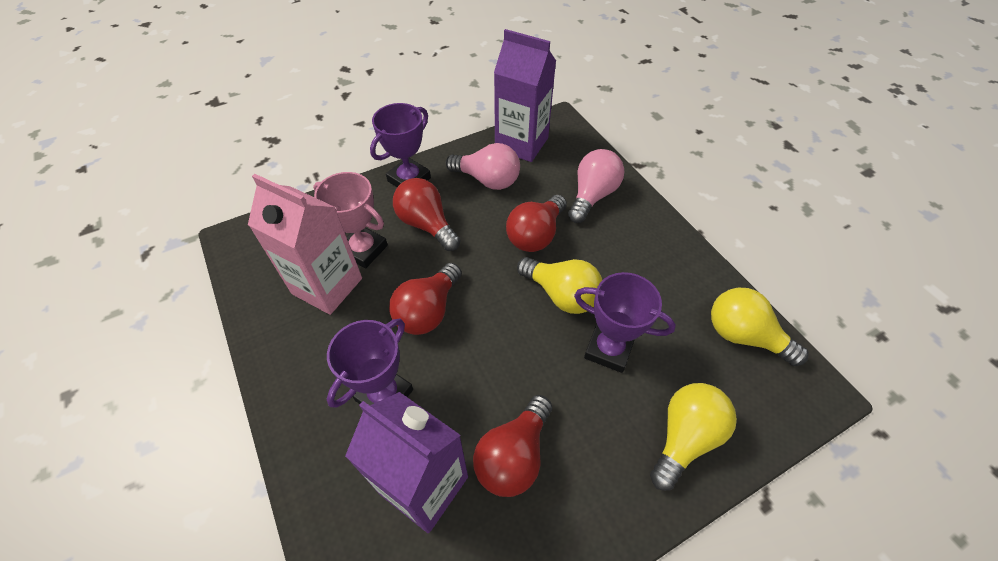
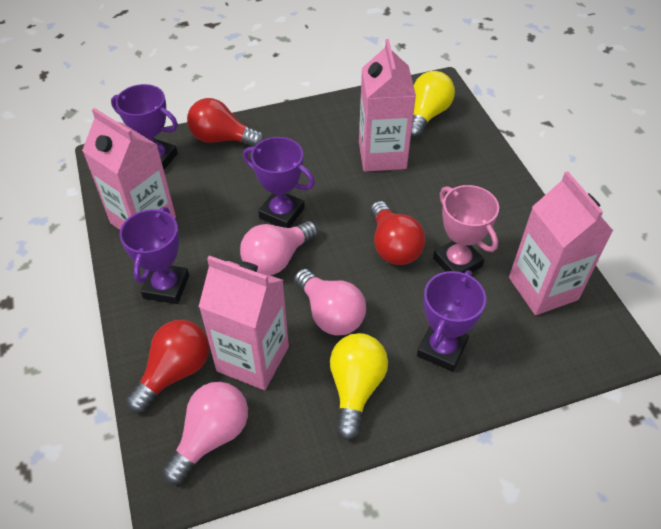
pink carton: 1 -> 4
pink light bulb: 2 -> 3
purple carton: 2 -> 0
purple trophy: 3 -> 4
red light bulb: 4 -> 3
yellow light bulb: 3 -> 2

